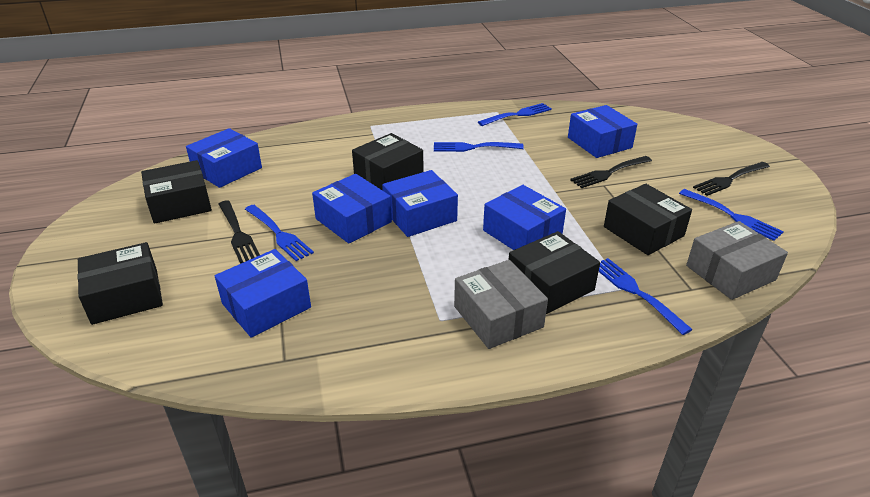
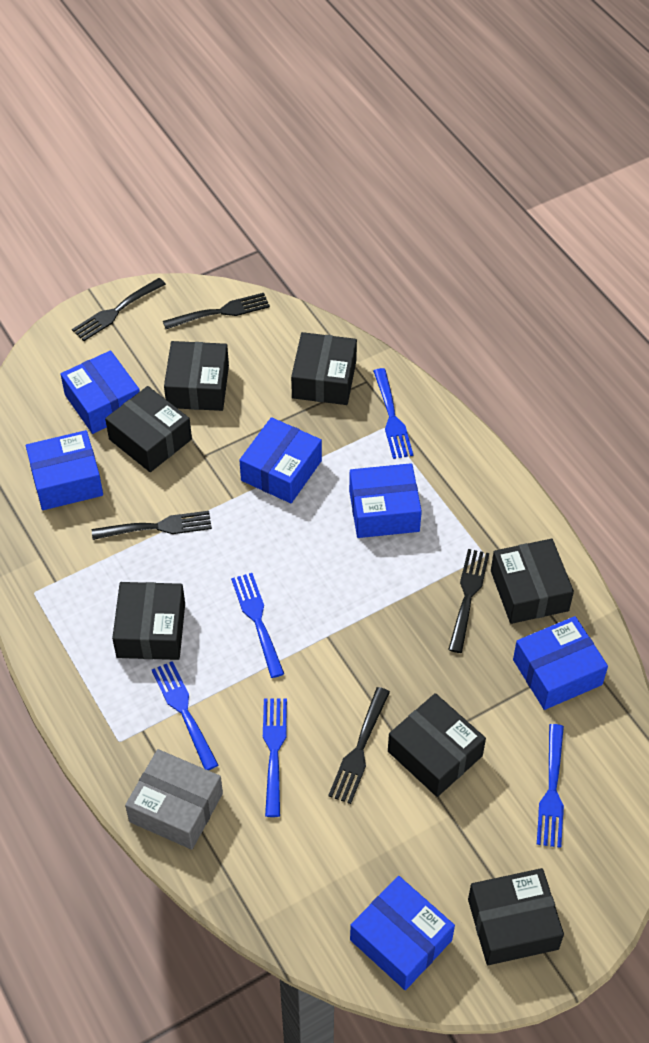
black box: 5 -> 7
black fork: 3 -> 5
grey box: 2 -> 1

